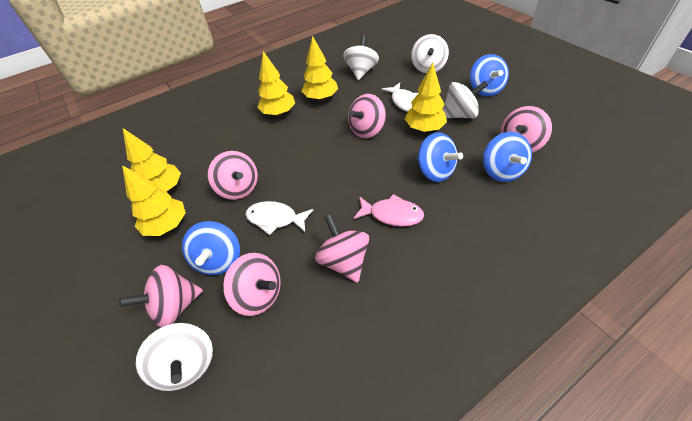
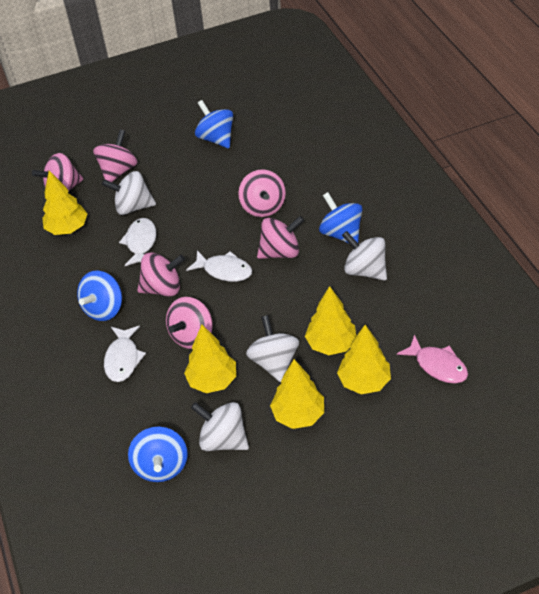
white fish: 2 -> 3

